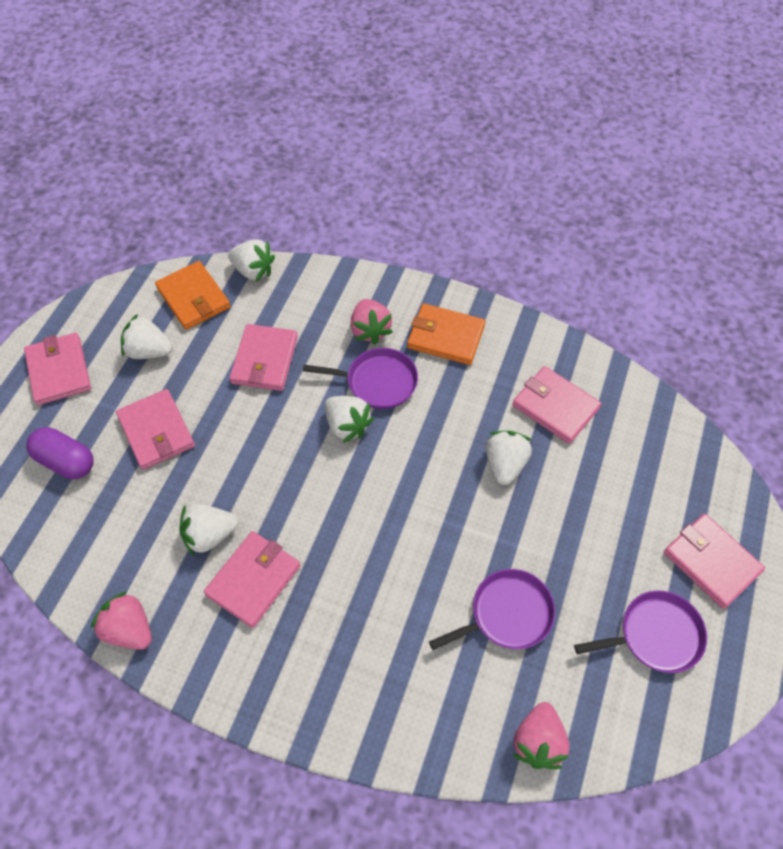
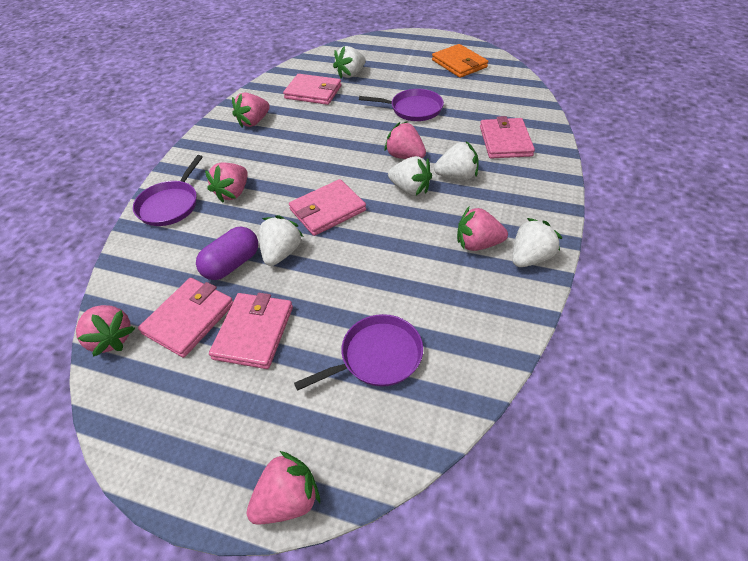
orange wallet: 2 -> 1
pink strawberry: 3 -> 6
pink wallet: 6 -> 5

